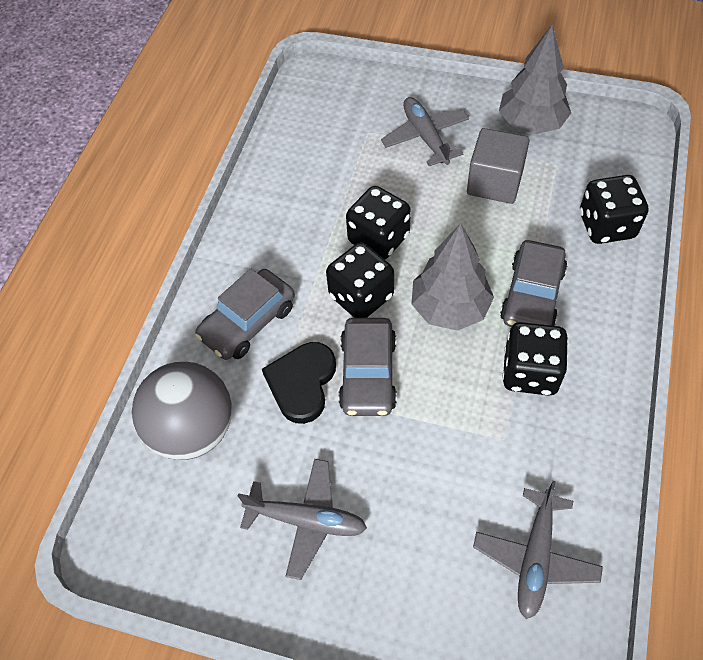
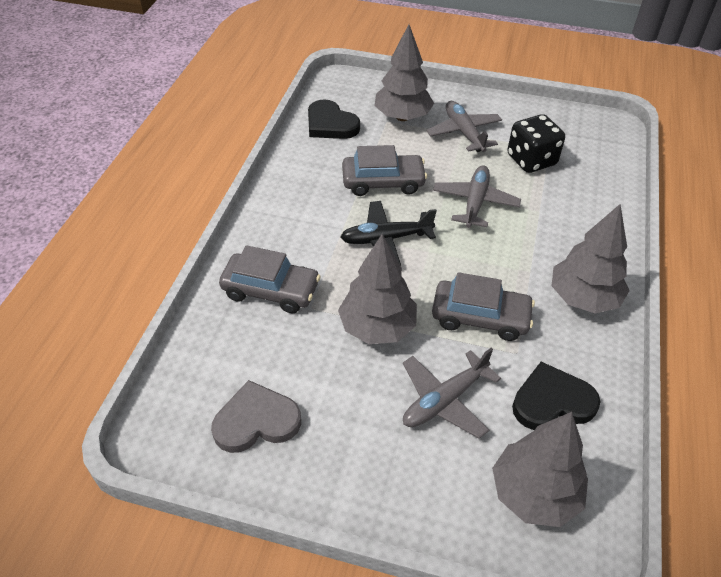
black dice: 4 -> 1
black heart: 1 -> 2
black plane: 0 -> 1
grey ball: 1 -> 0
grey cube: 1 -> 0
grey heart: 0 -> 1
grey tree: 2 -> 4

